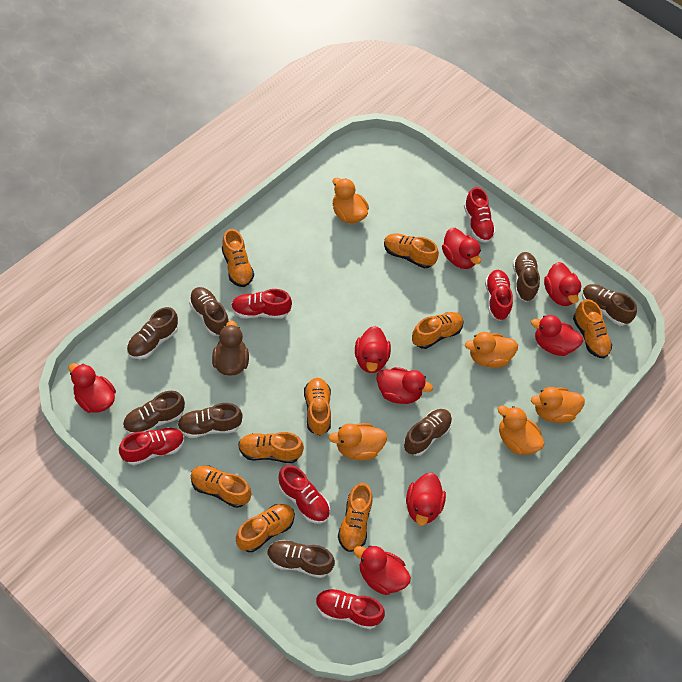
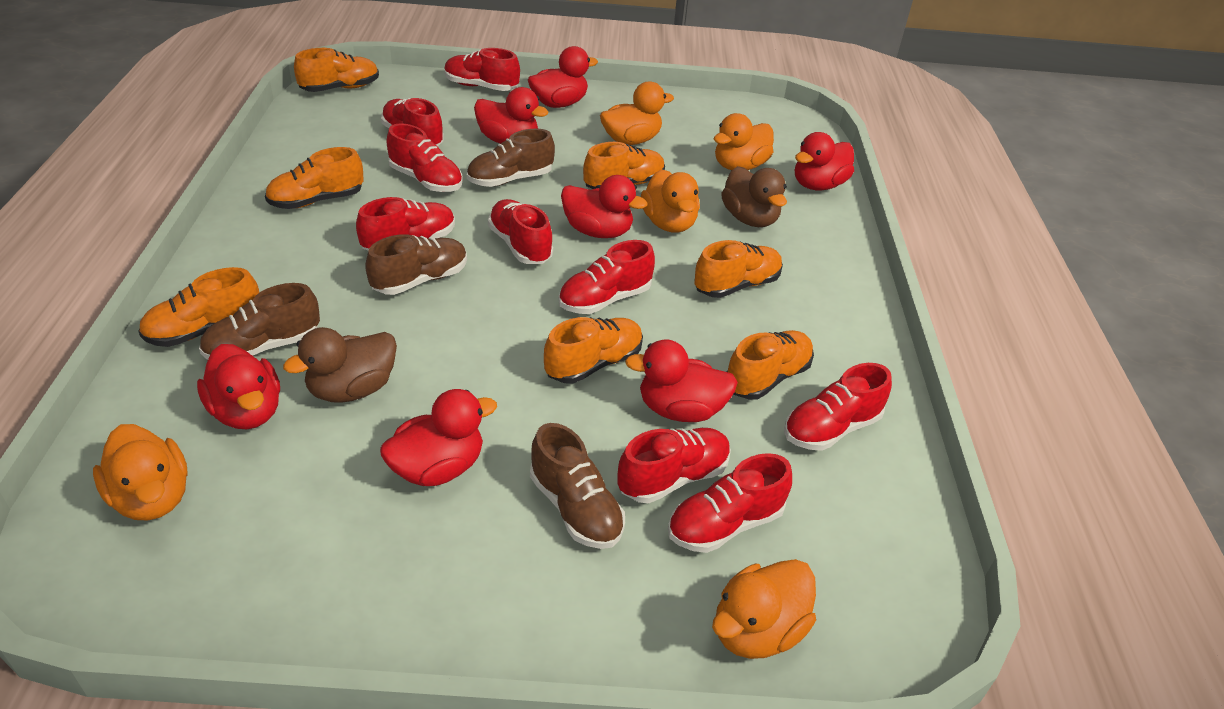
brown duck: 1 -> 2
brown shoe: 8 -> 4
orange shoe: 9 -> 7
red duck: 8 -> 7
red shoe: 6 -> 9

